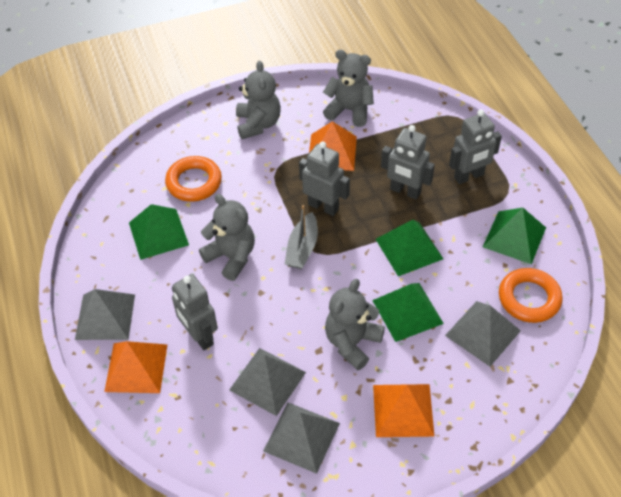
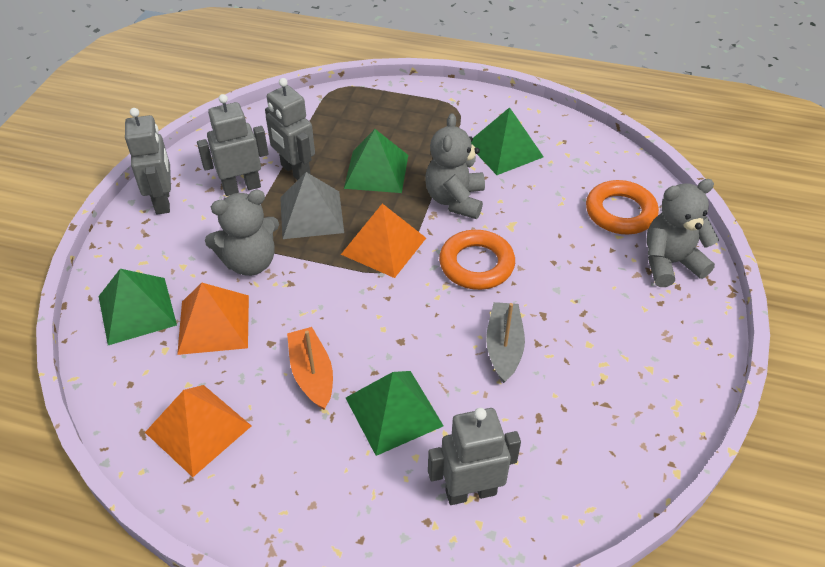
grey pyramid: 4 -> 1
grey teddy bear: 4 -> 3
orange boat: 0 -> 1

